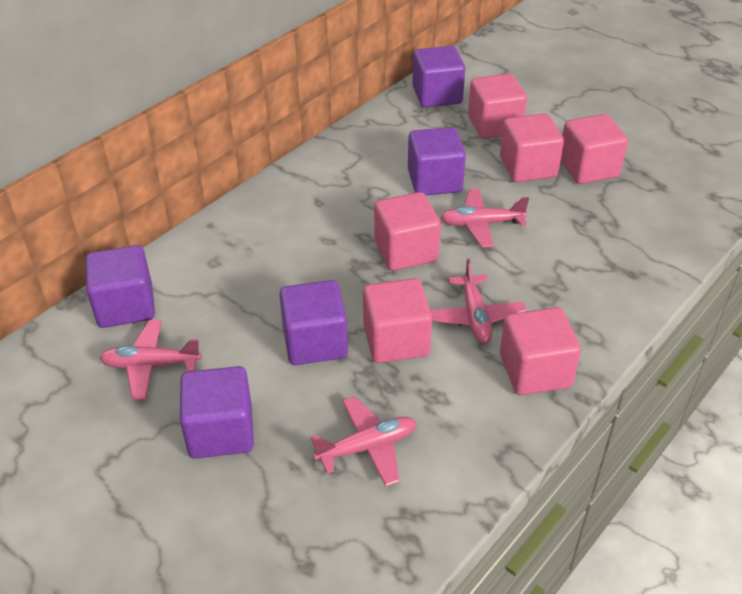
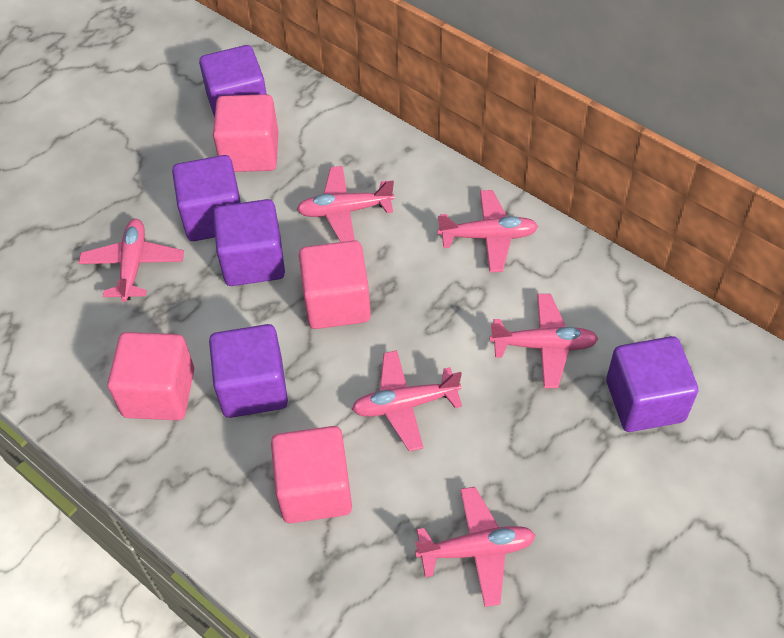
pink cube: 6 -> 4
pink plane: 4 -> 6

